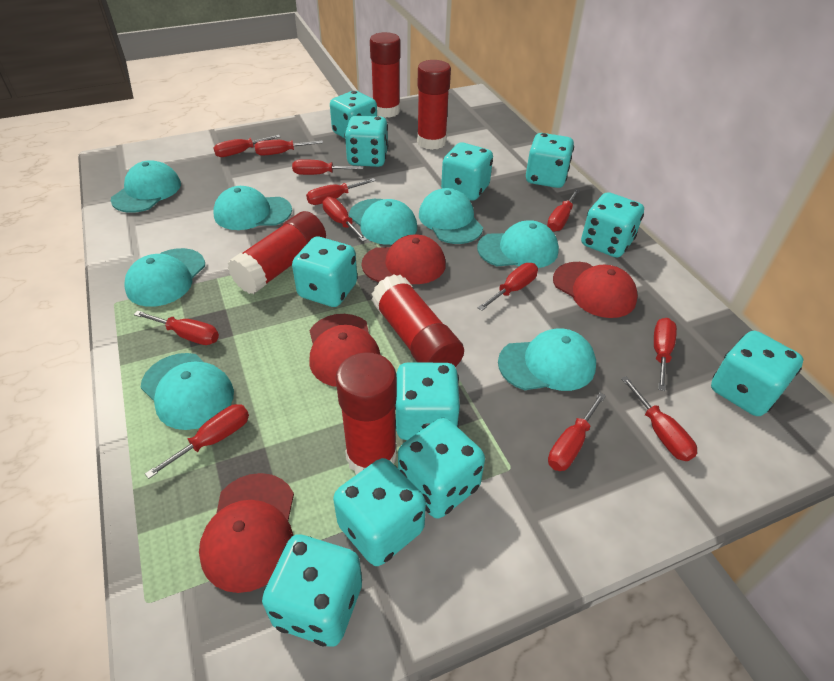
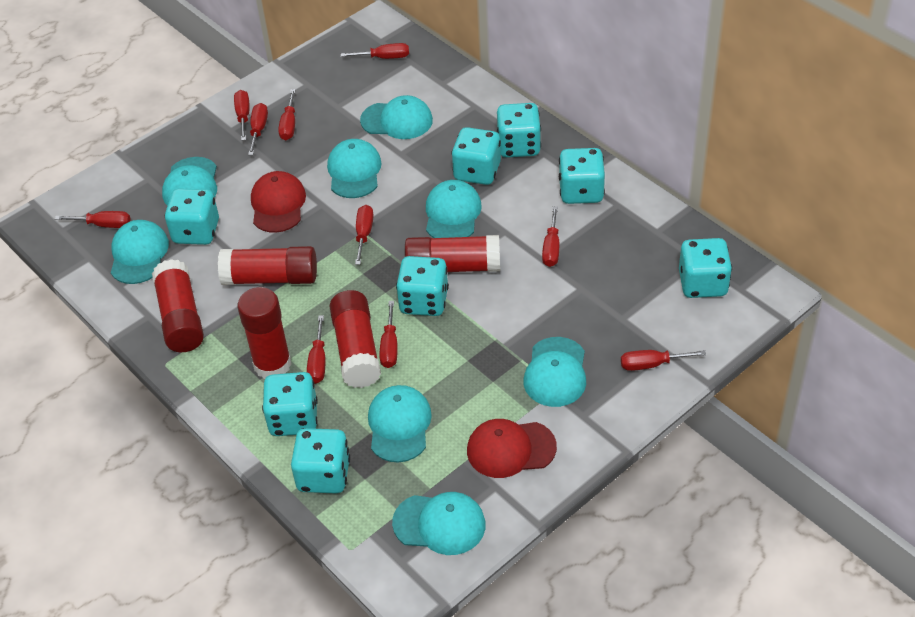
red cap: 4 -> 2
red screwdriver: 12 -> 10
turquoise dice: 11 -> 8

